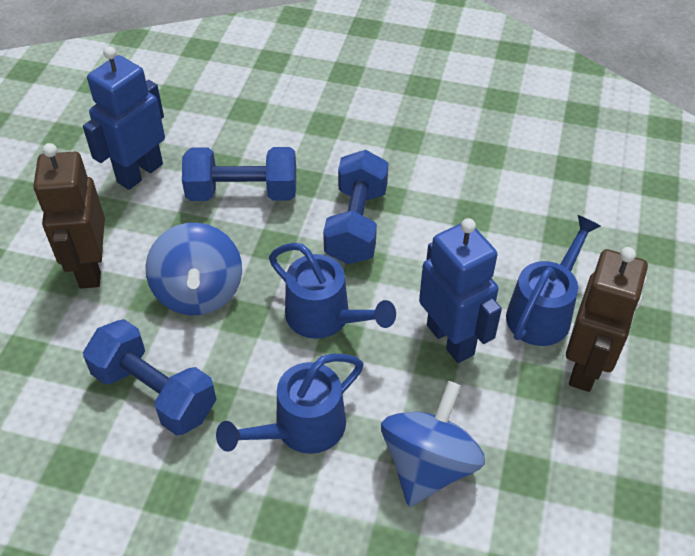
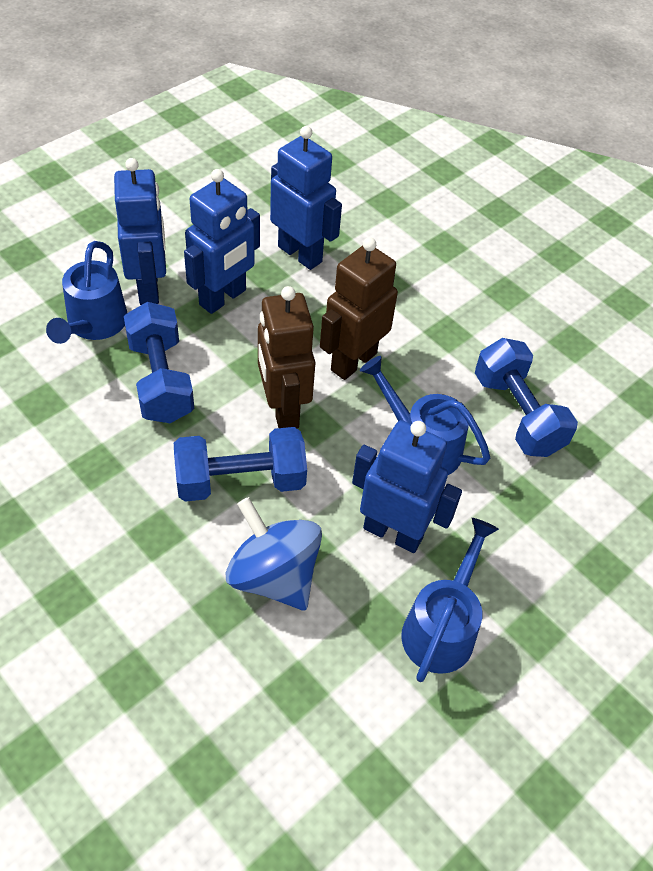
blue robot: 2 -> 4
blue spinning top: 2 -> 1

